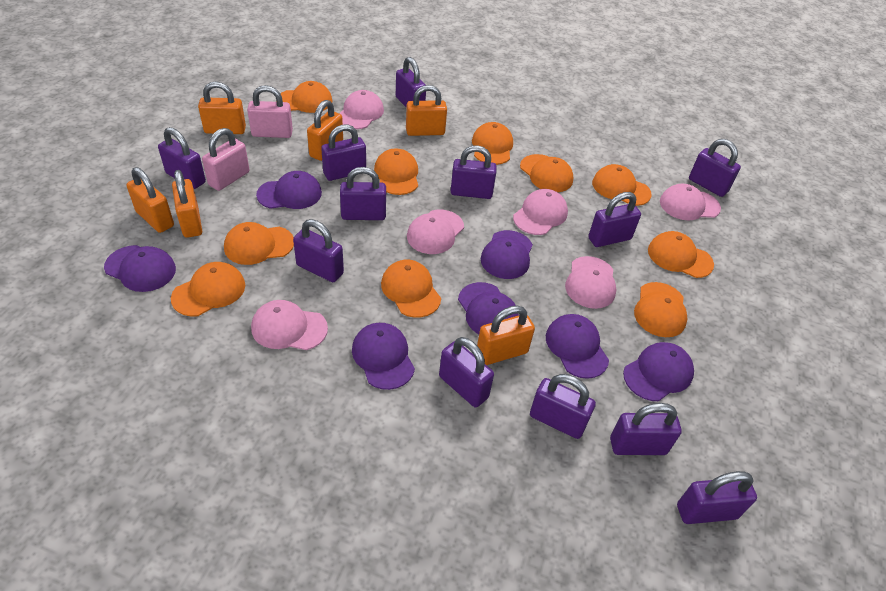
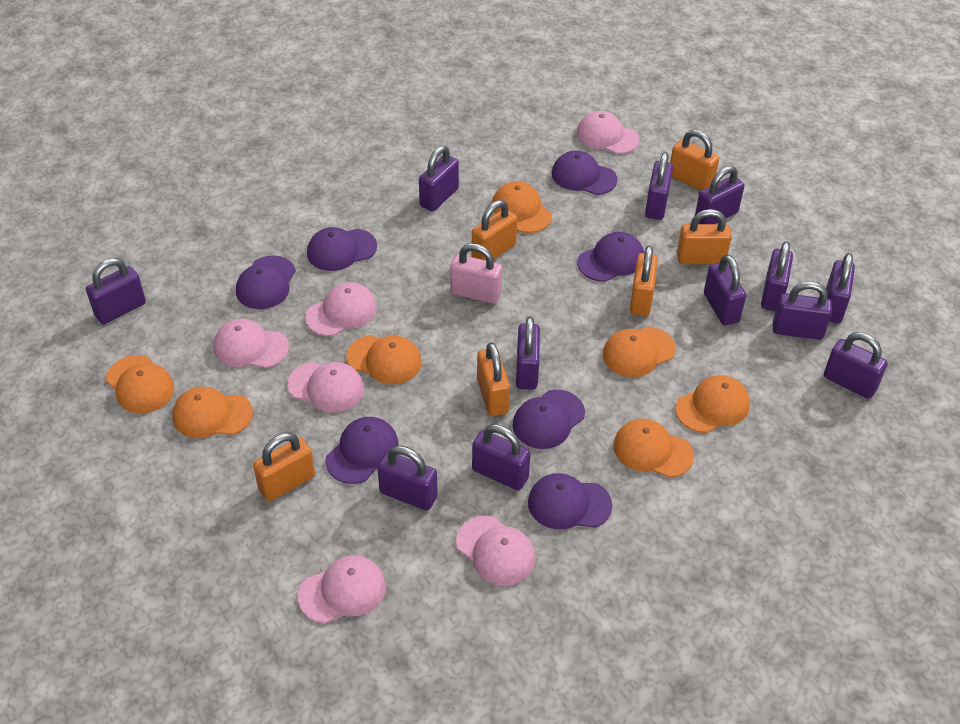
orange cap: 10 -> 7
pink padlock: 2 -> 1

